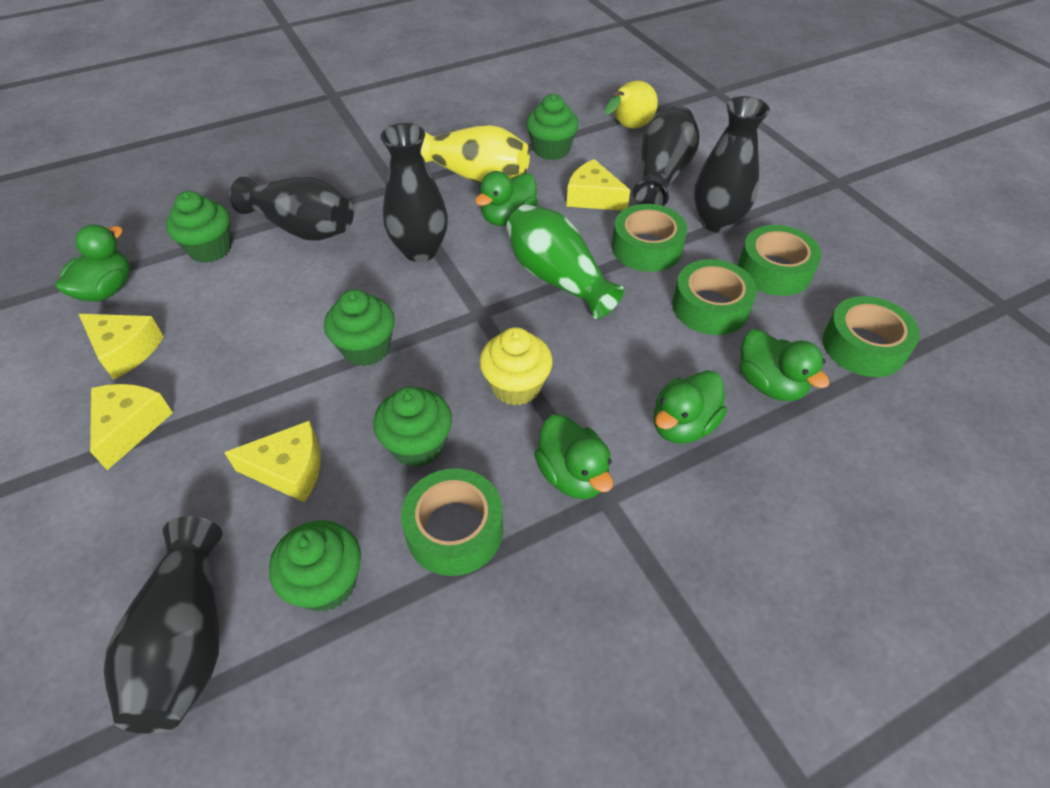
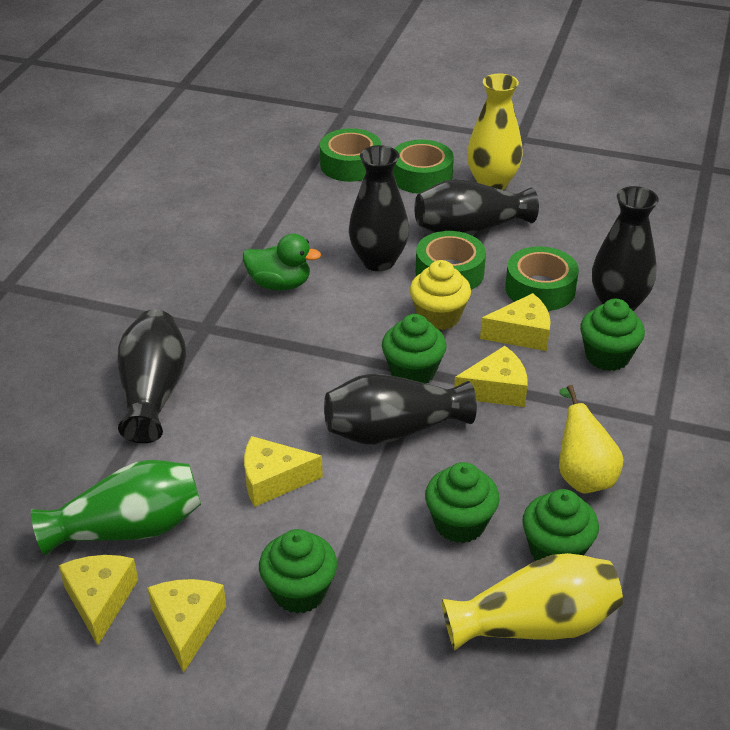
green duck: 5 -> 1
green tape: 5 -> 4
yellow cheese: 4 -> 5
yellow vase: 1 -> 2

